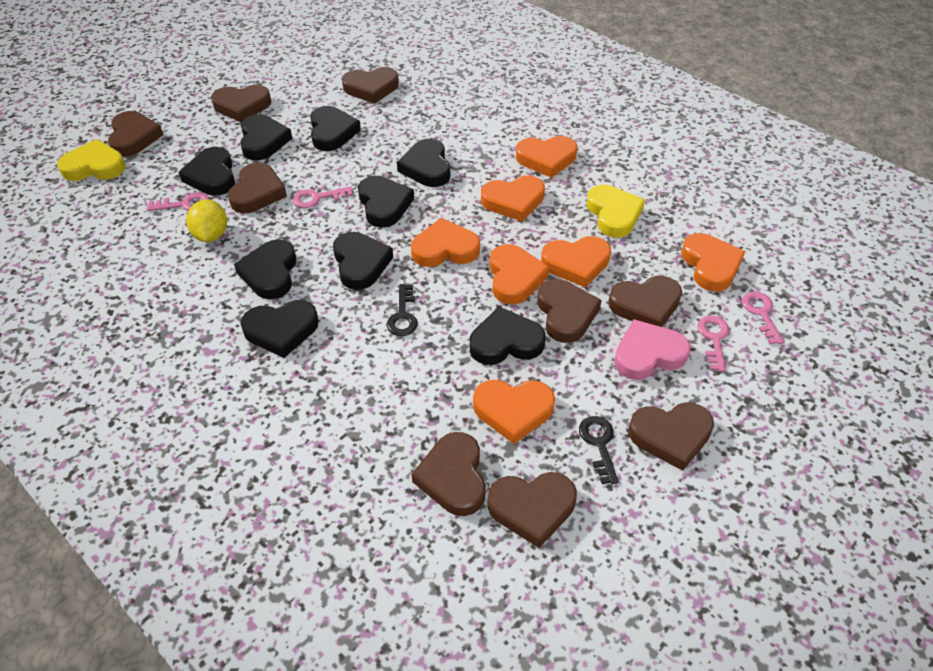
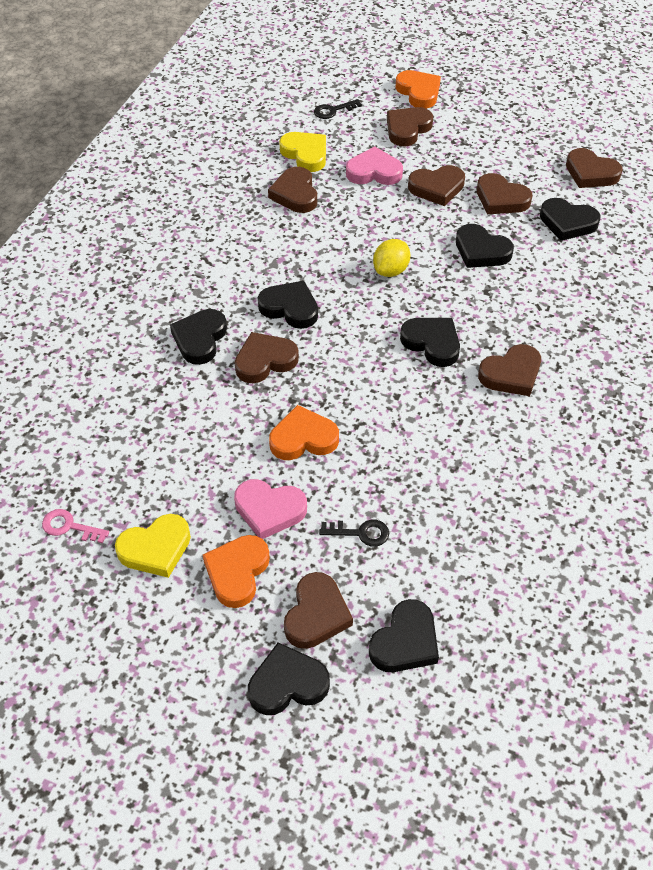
black heart: 9 -> 7
brown heart: 9 -> 8
orange heart: 7 -> 3
pink heart: 1 -> 2
pink key: 4 -> 1

